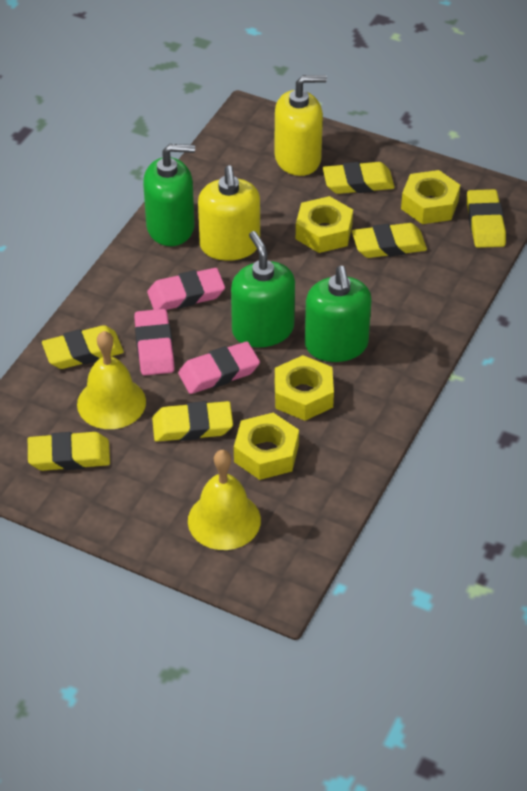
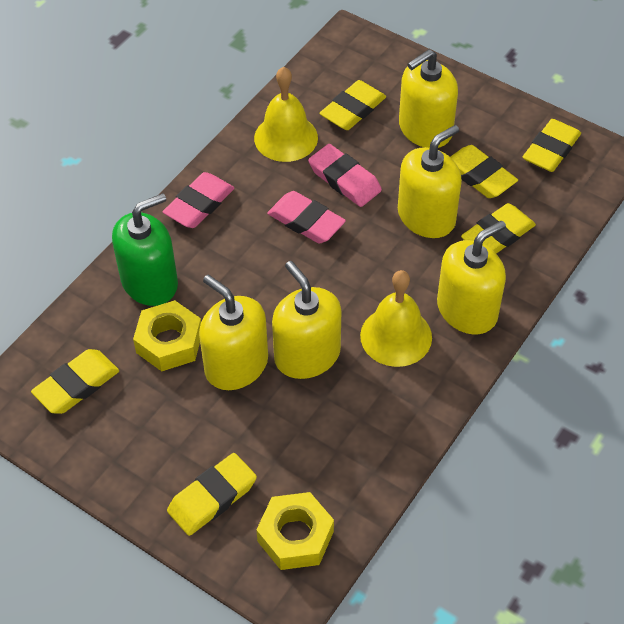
green soap dispenser: 3 -> 1
yellow nut: 4 -> 2
yellow soap dispenser: 2 -> 5

